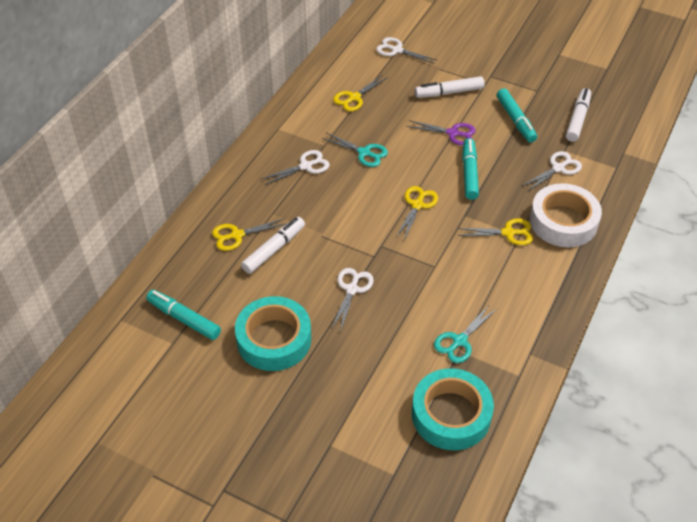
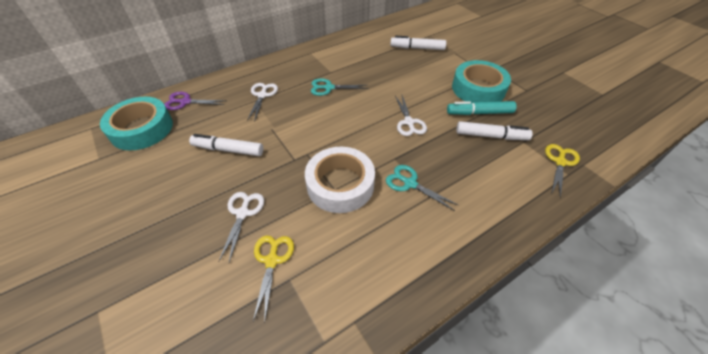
turquoise marker: 3 -> 1
white scissors: 4 -> 3
yellow scissors: 4 -> 2

